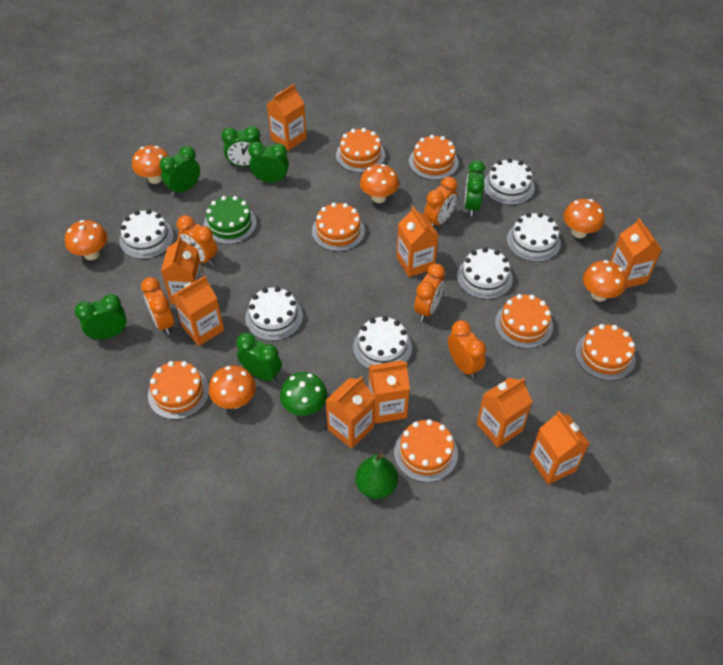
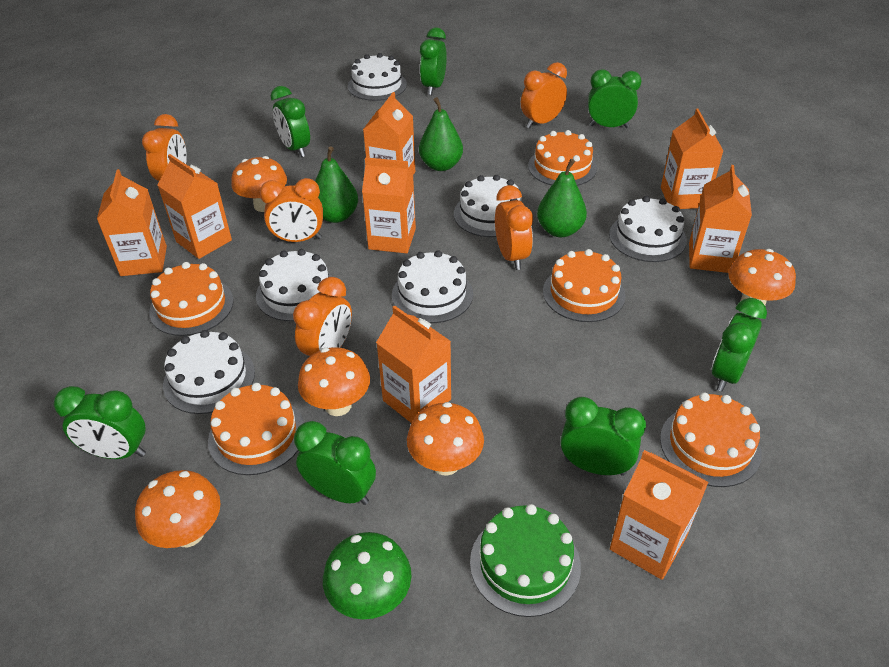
green clock: 6 -> 7
green pear: 1 -> 3
orange cake: 7 -> 5
orange carton: 9 -> 8
orange mushroom: 6 -> 5

